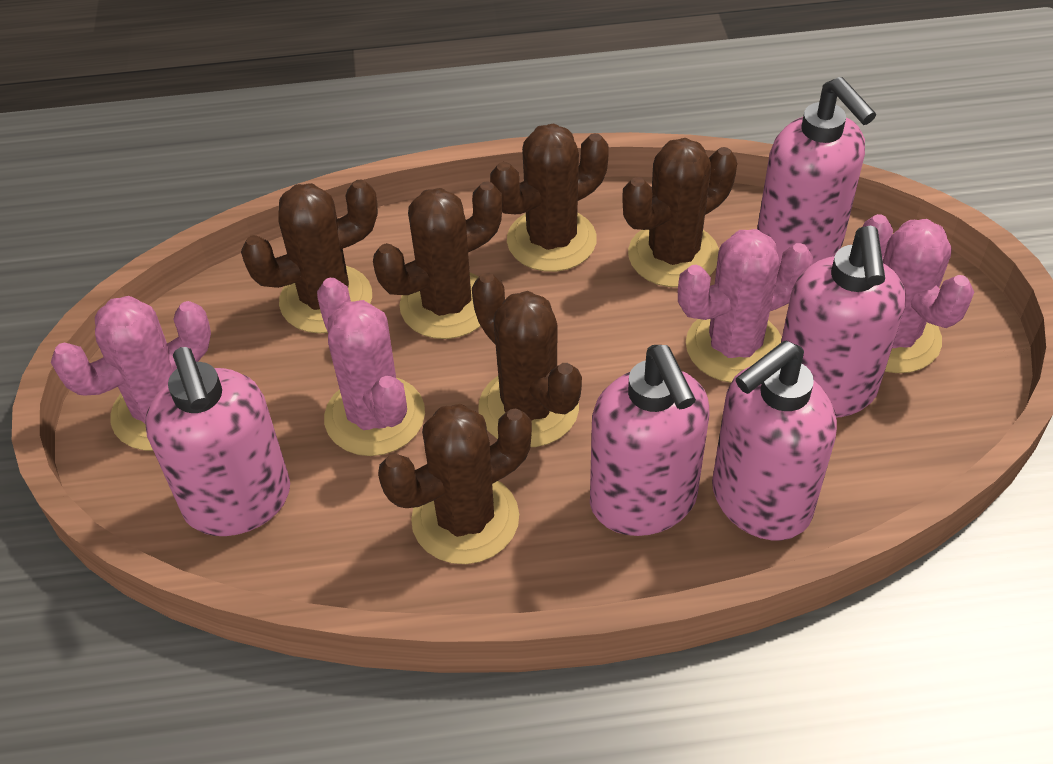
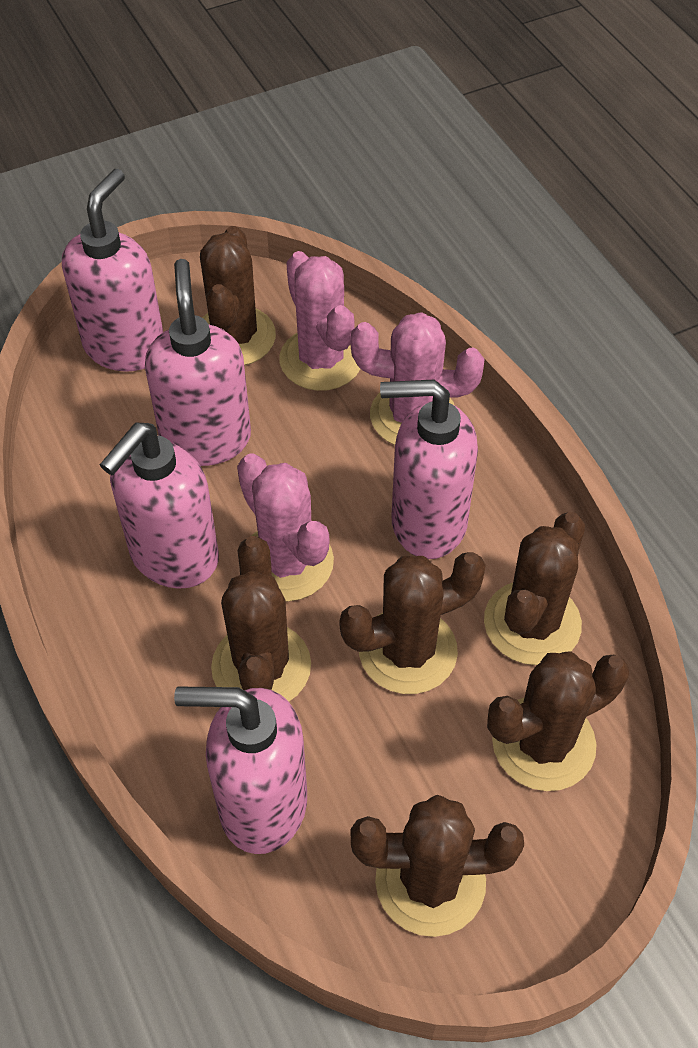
pink cactus: 4 -> 3

